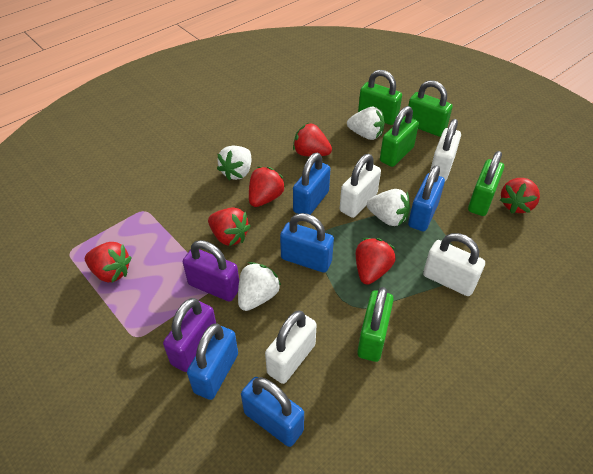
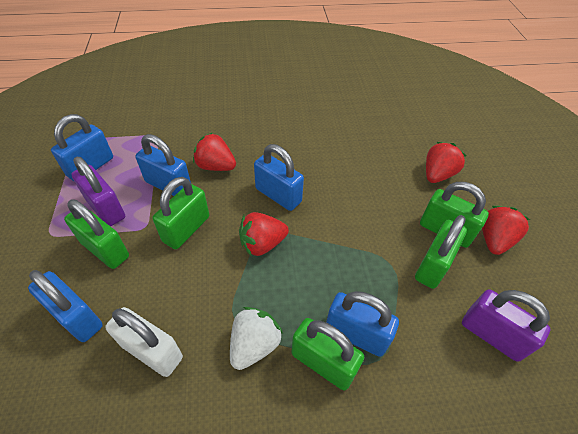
red strawberry: 6 -> 4
white padlock: 4 -> 1
white strawberry: 4 -> 1

